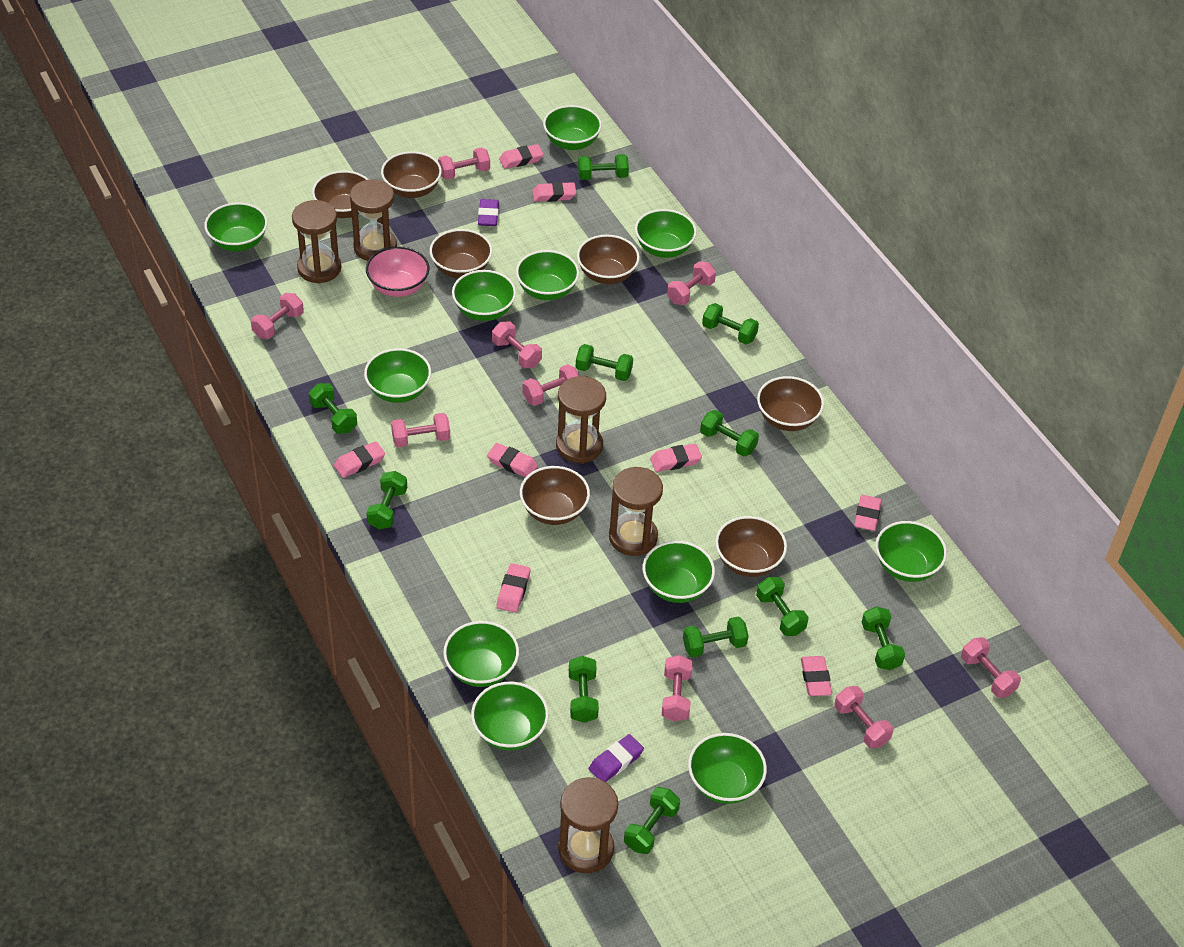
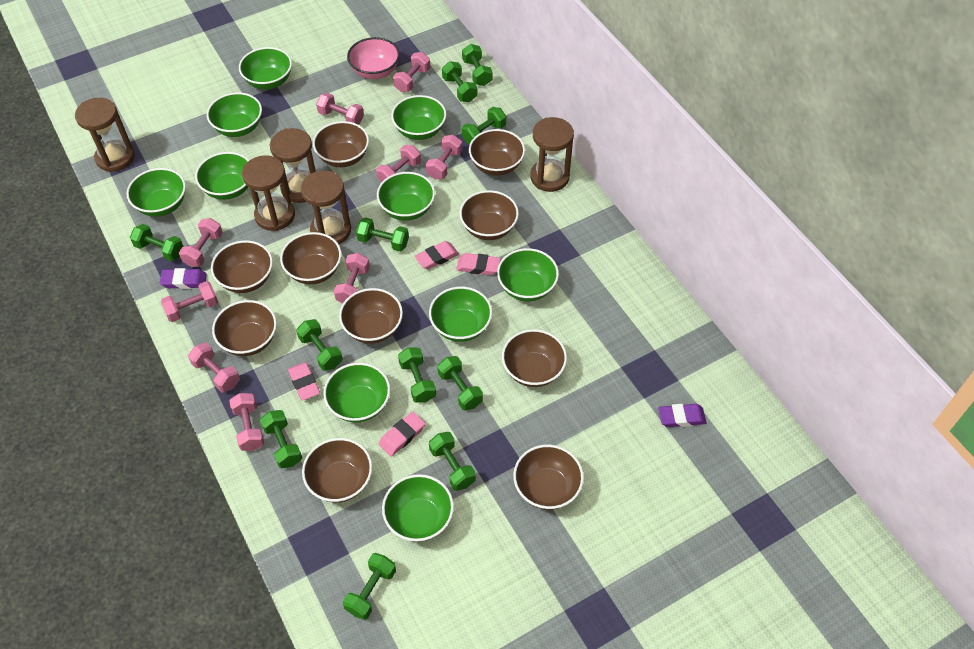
brown bowl: 7 -> 10
green bowl: 11 -> 10
pink eraser: 8 -> 4

